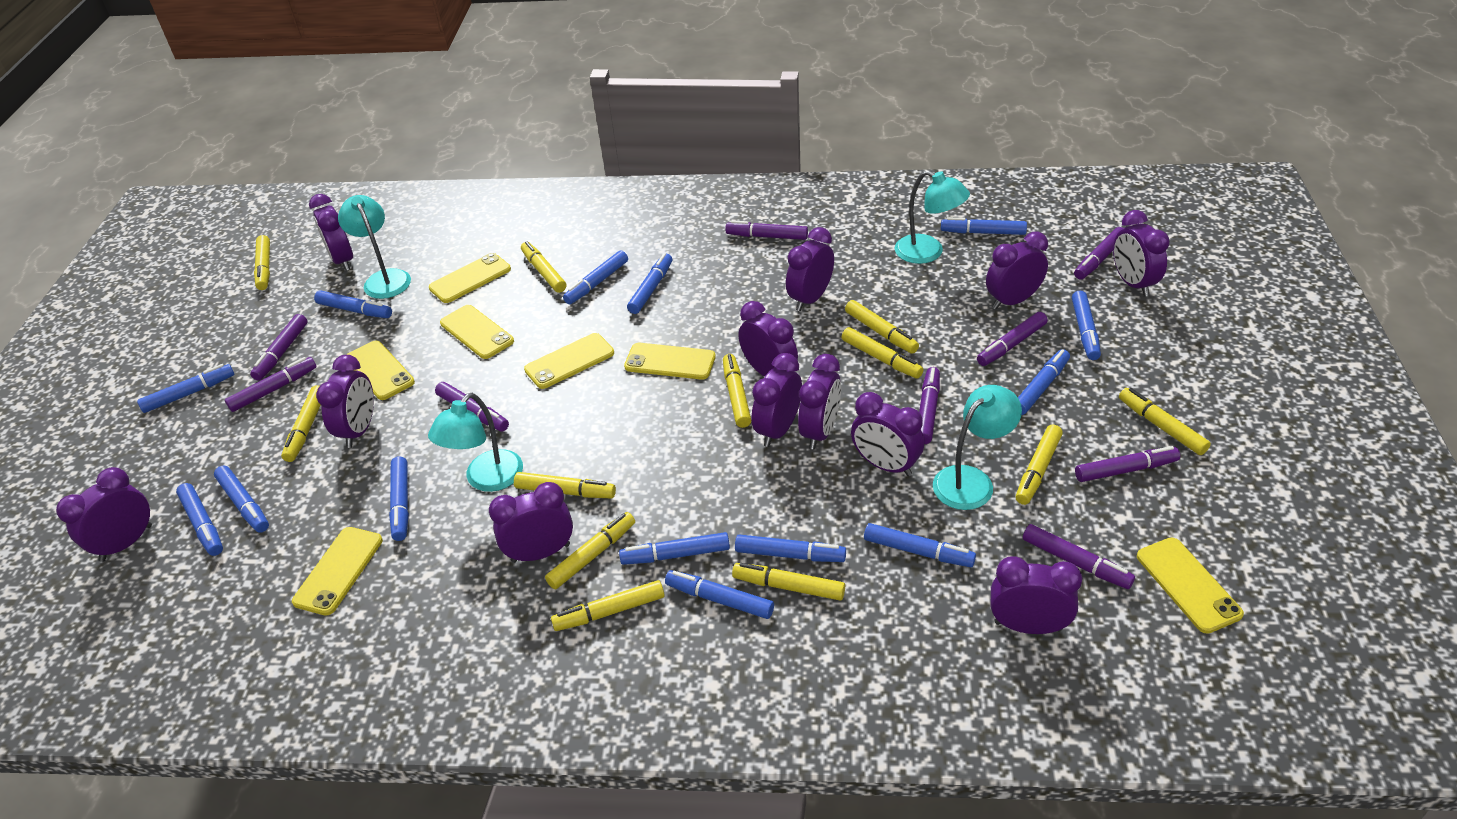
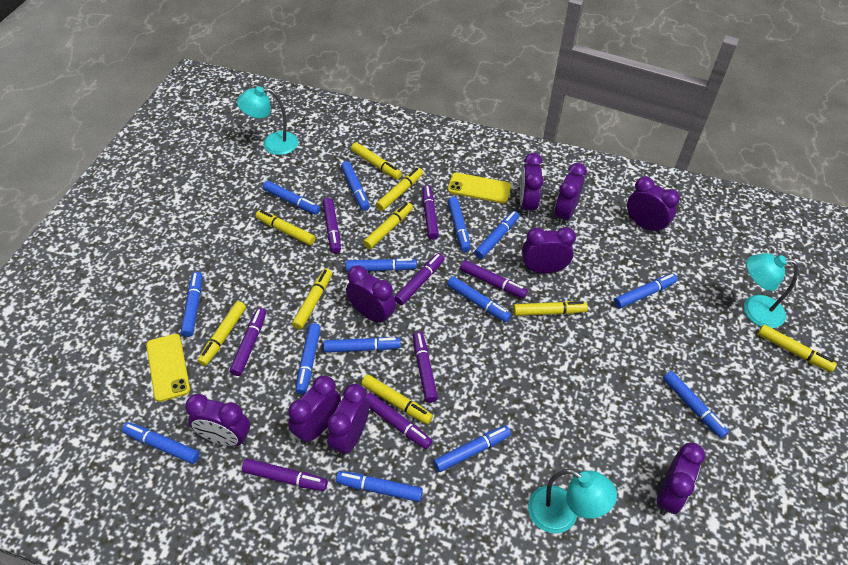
purple clock: 12 -> 9
purple marker: 9 -> 8
turquoise lamp: 4 -> 3
yellow marker: 12 -> 9
yellow phone: 7 -> 2

